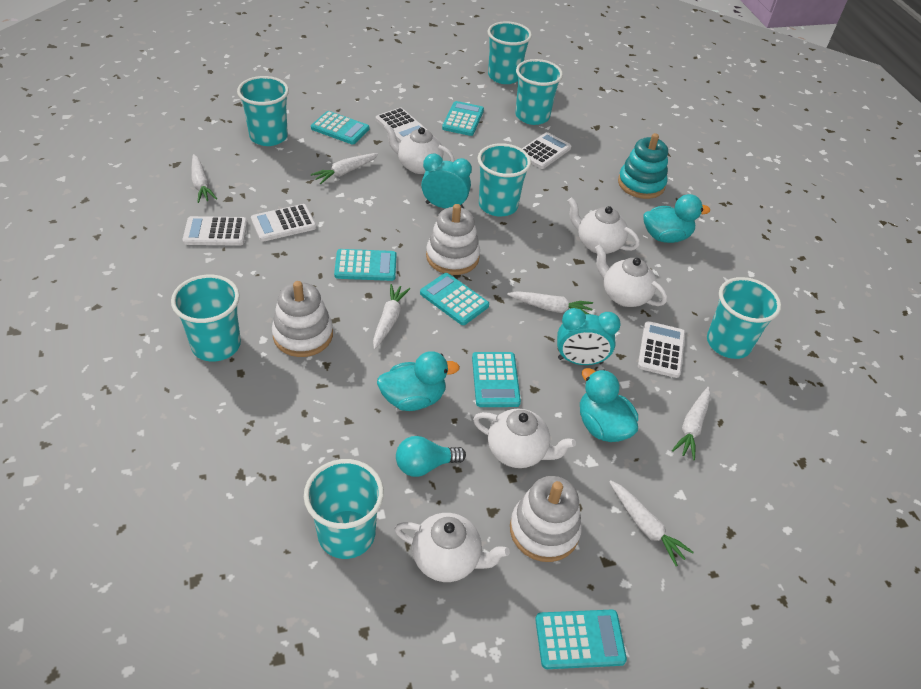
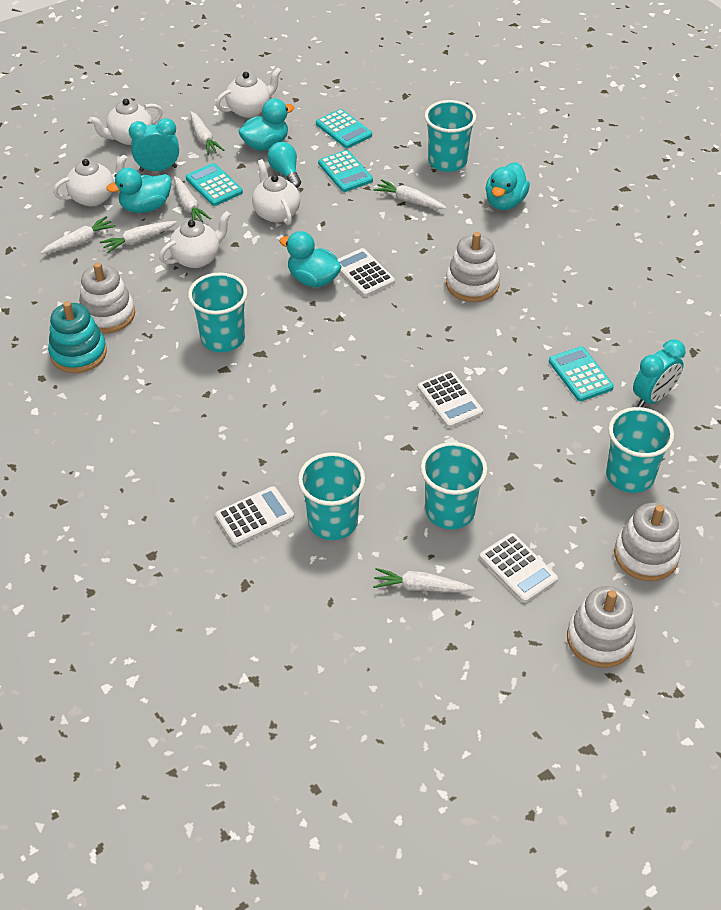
turquoise calculator: 6 -> 4
turquoise cup: 7 -> 5
turquoise duck: 3 -> 4
white calculator: 5 -> 4
white stacking toy: 3 -> 4

